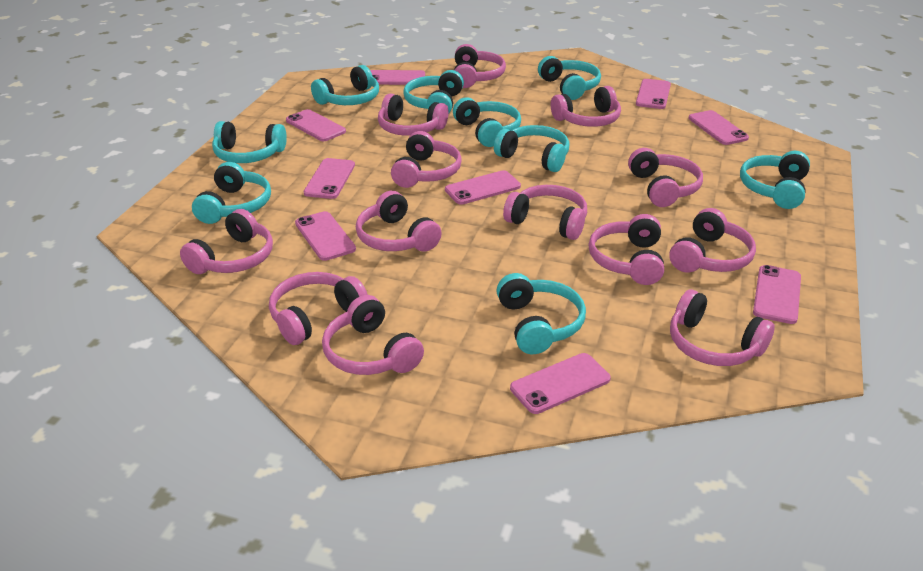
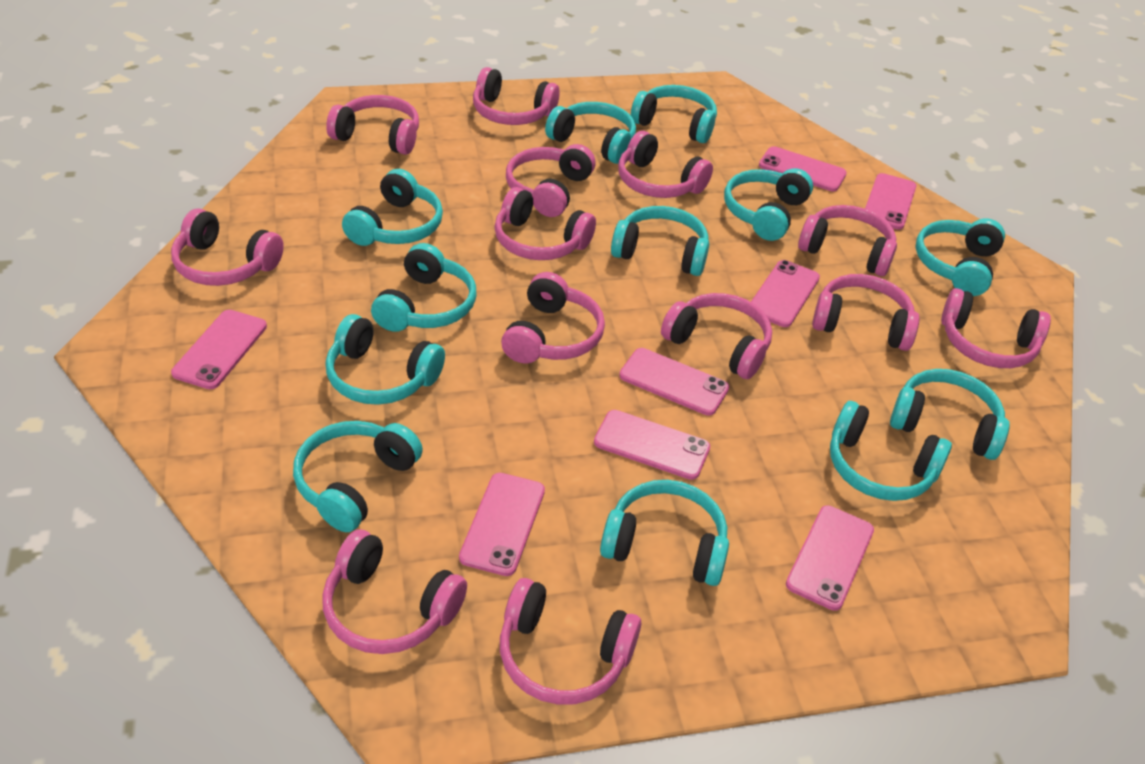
pink phone: 9 -> 8
turquoise headphones: 9 -> 12

